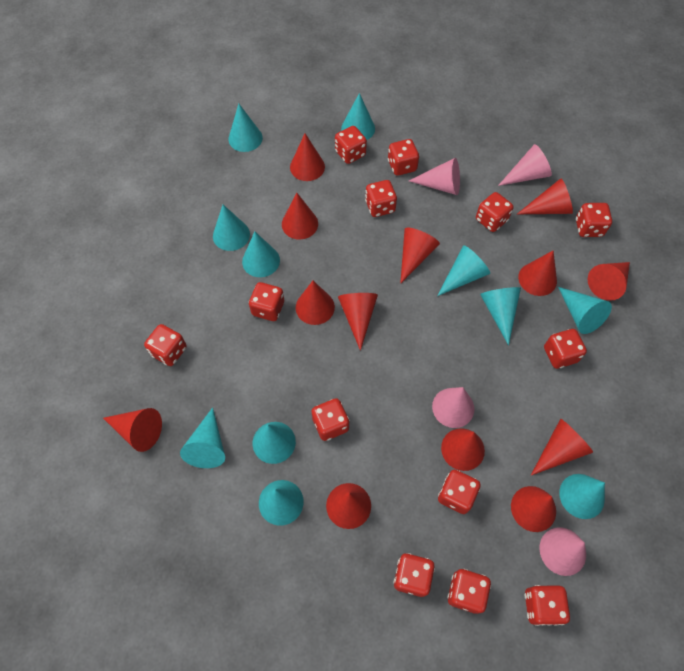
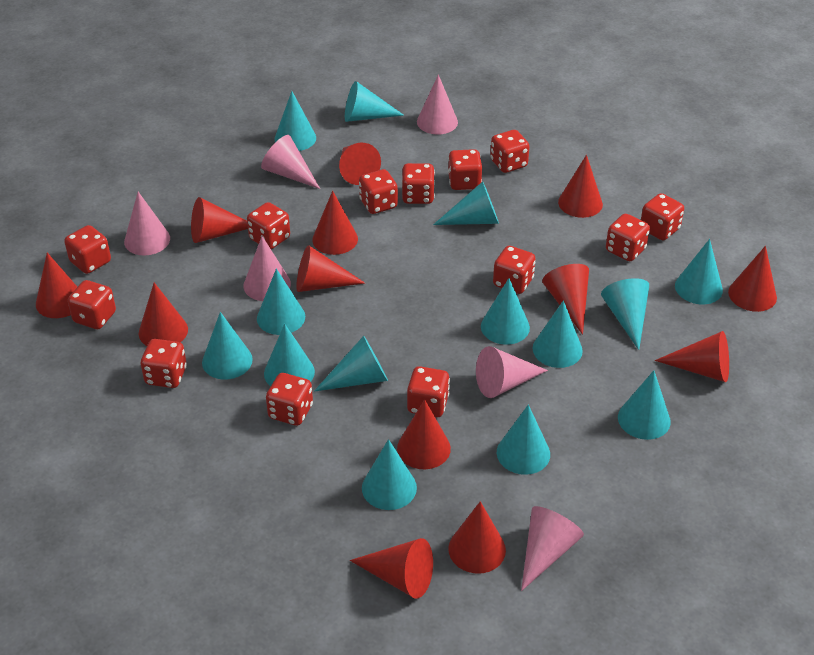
pink cone: 4 -> 6
turquoise cone: 11 -> 14

